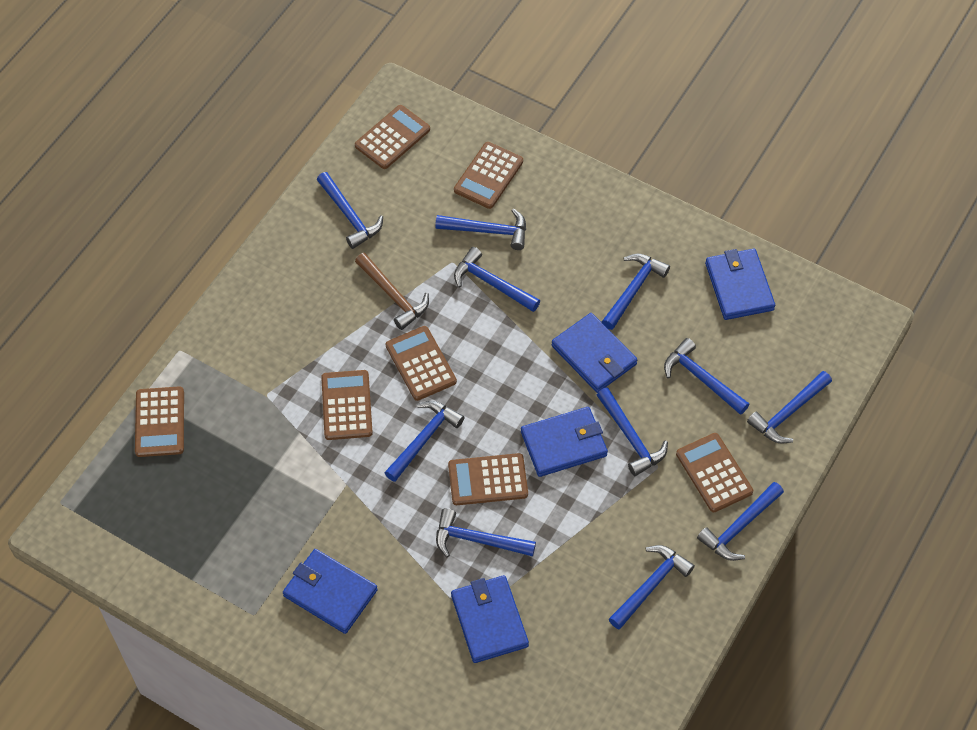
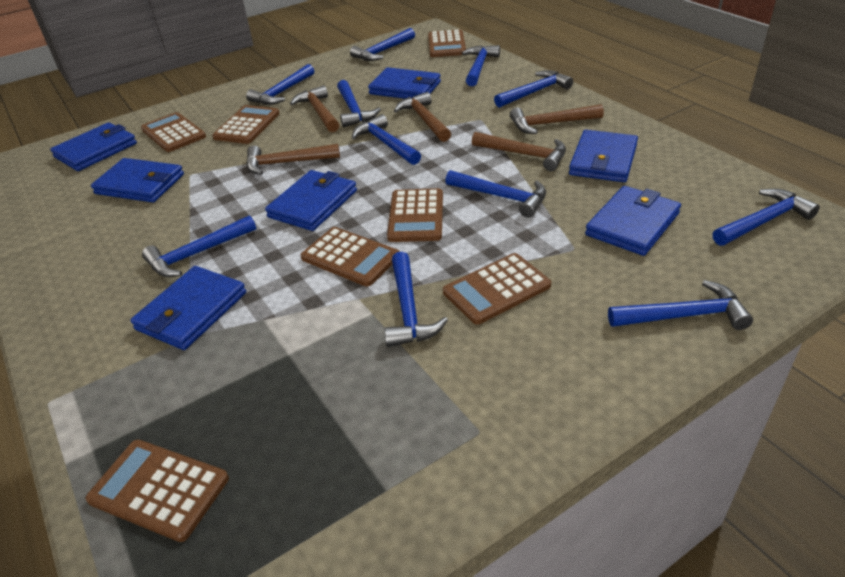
blue wallet: 5 -> 7
brown hammer: 1 -> 5

